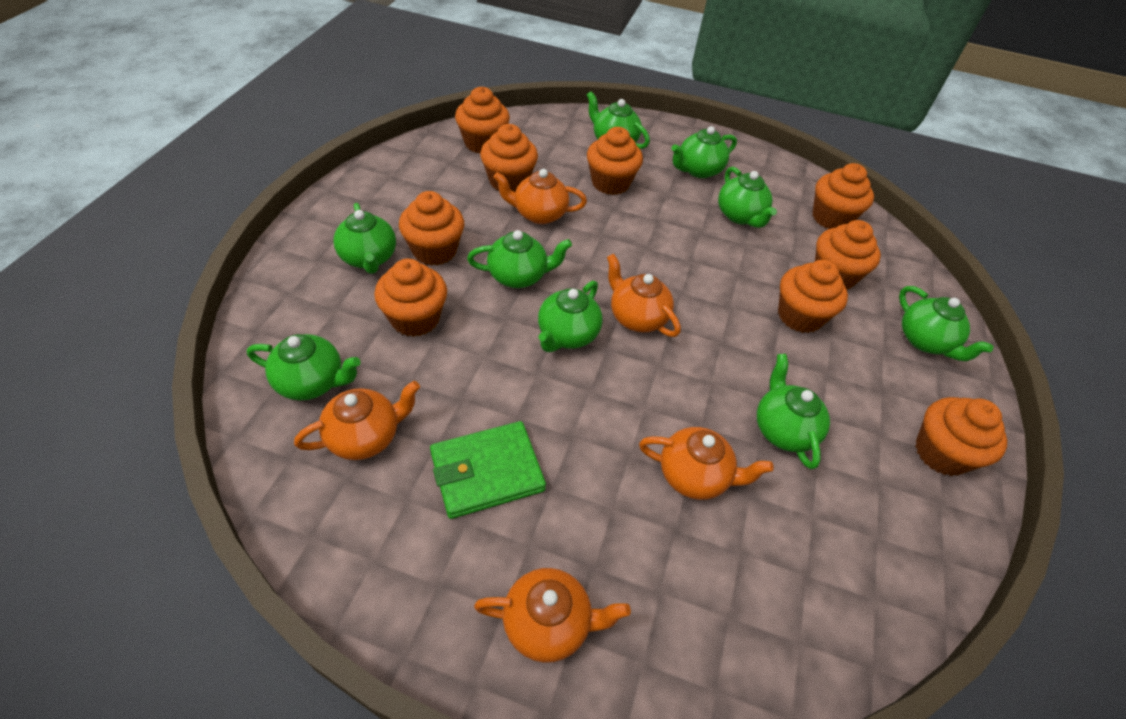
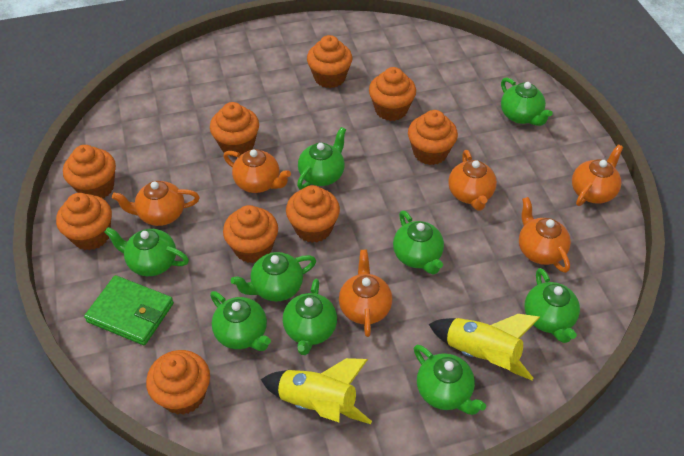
orange teapot: 5 -> 6
yellow rocket: 0 -> 2

